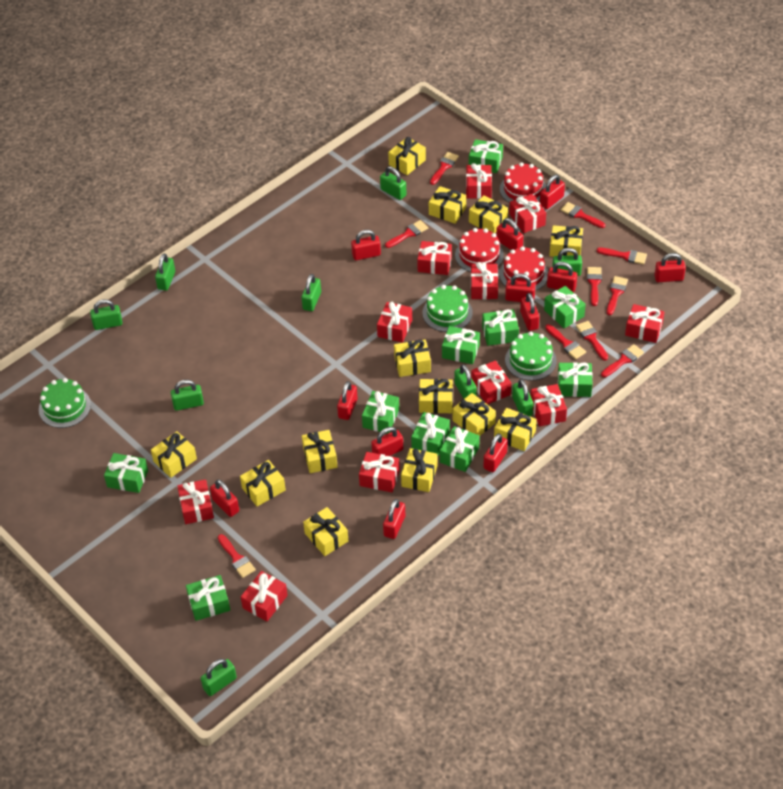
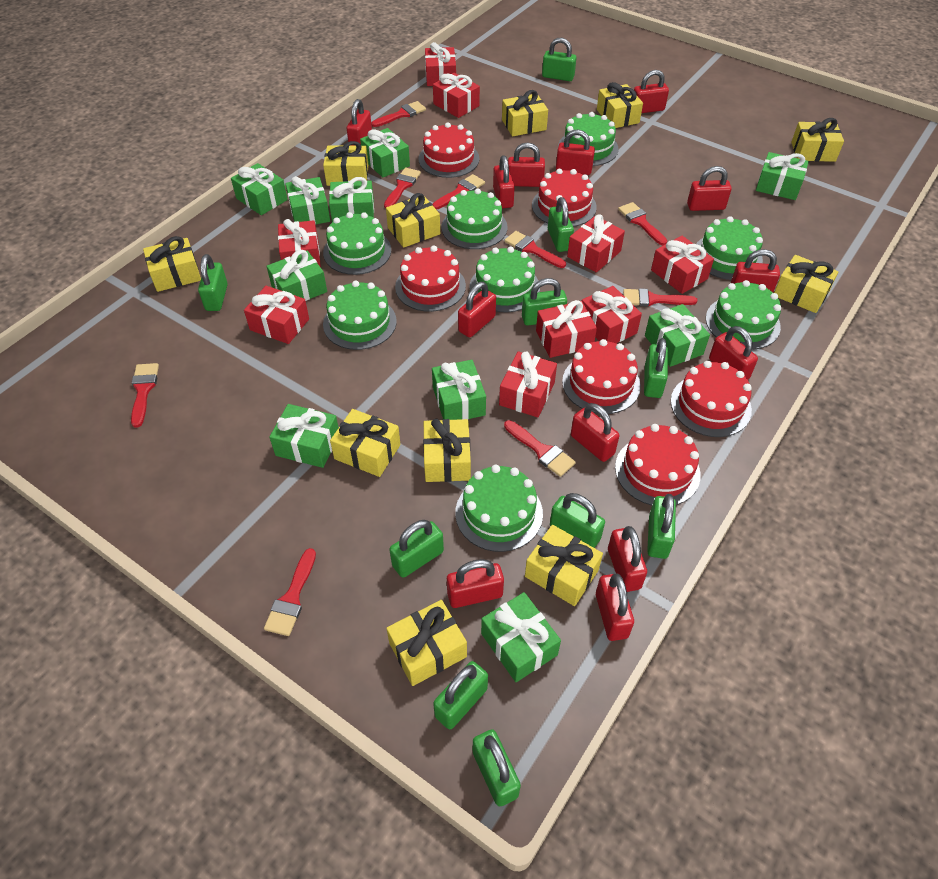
green cake: 3 -> 8
green padlock: 9 -> 10
red brush: 10 -> 9
red cake: 3 -> 6
red gift: 11 -> 9
red padlock: 12 -> 13
yellow gift: 13 -> 11

